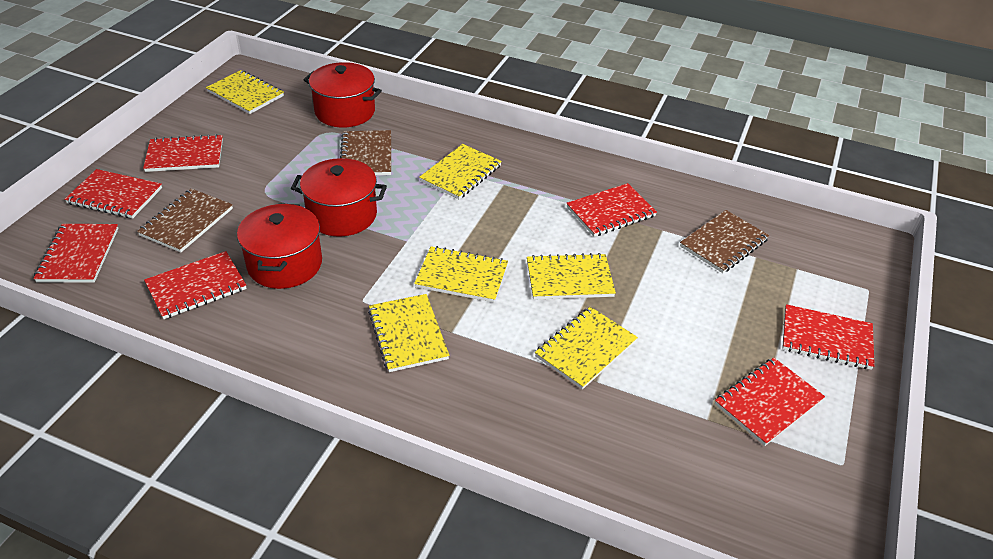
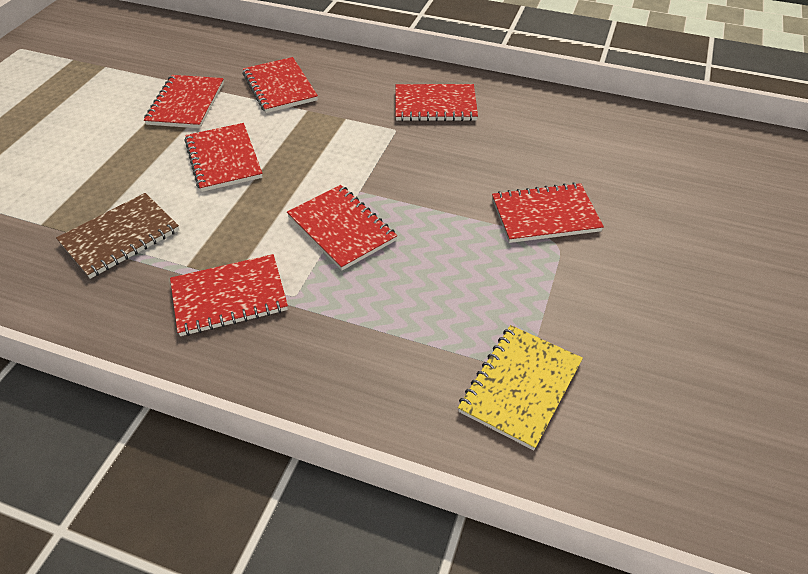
brown notebook: 3 -> 1
red pot: 3 -> 0
yellow notebook: 6 -> 1

